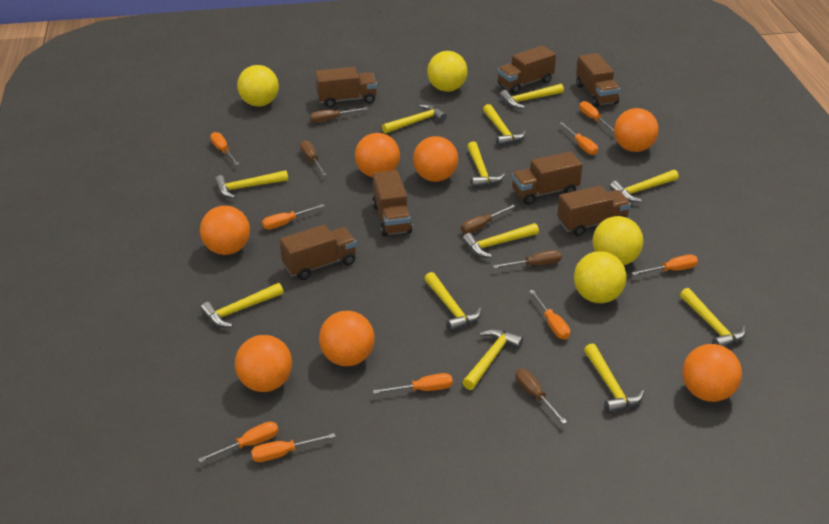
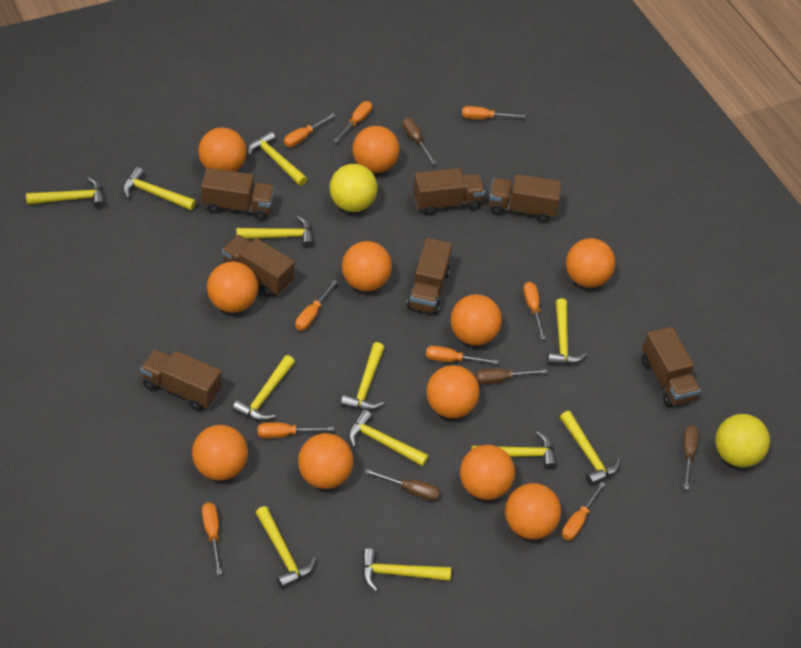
brown screwdriver: 5 -> 4
orange ball: 7 -> 11
yellow ball: 4 -> 2

